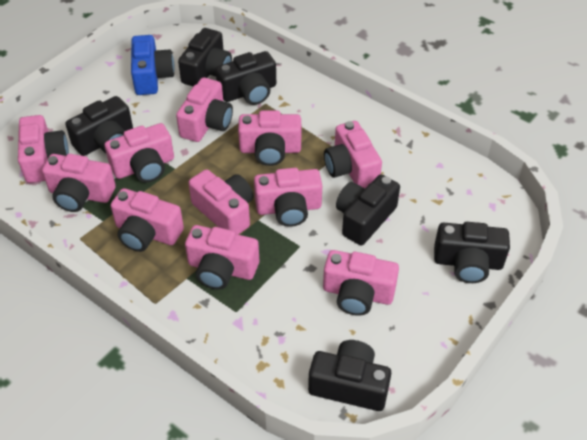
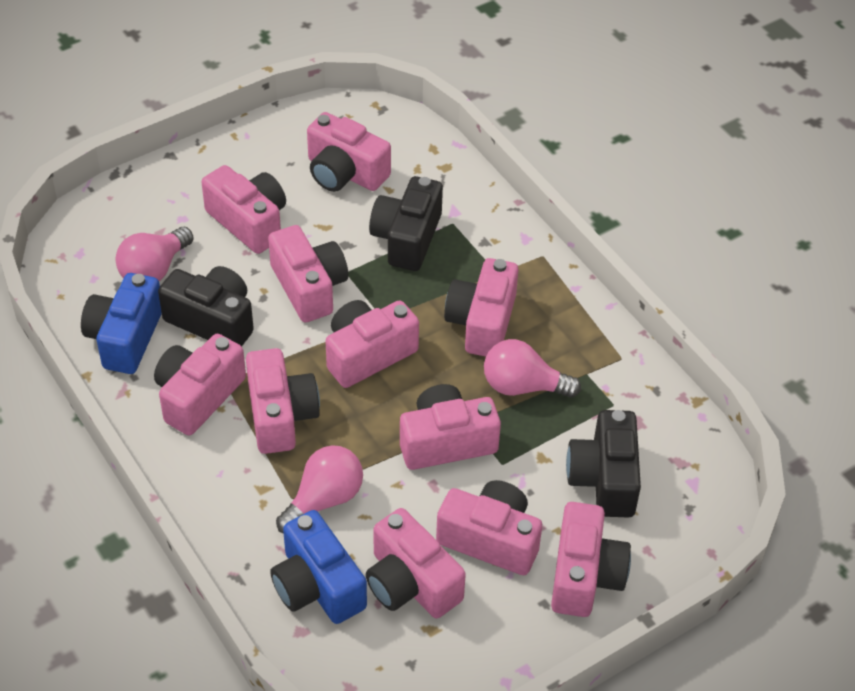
black camera: 6 -> 3
blue camera: 1 -> 2
pink light bulb: 0 -> 3

